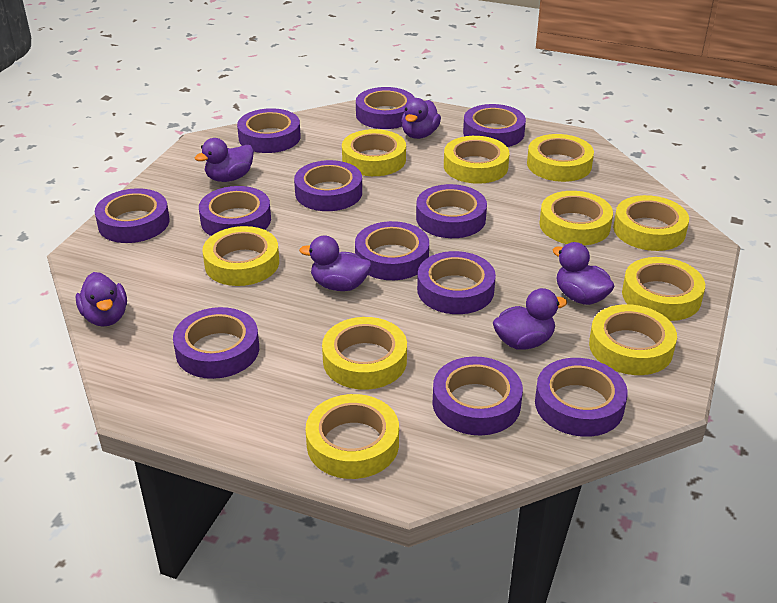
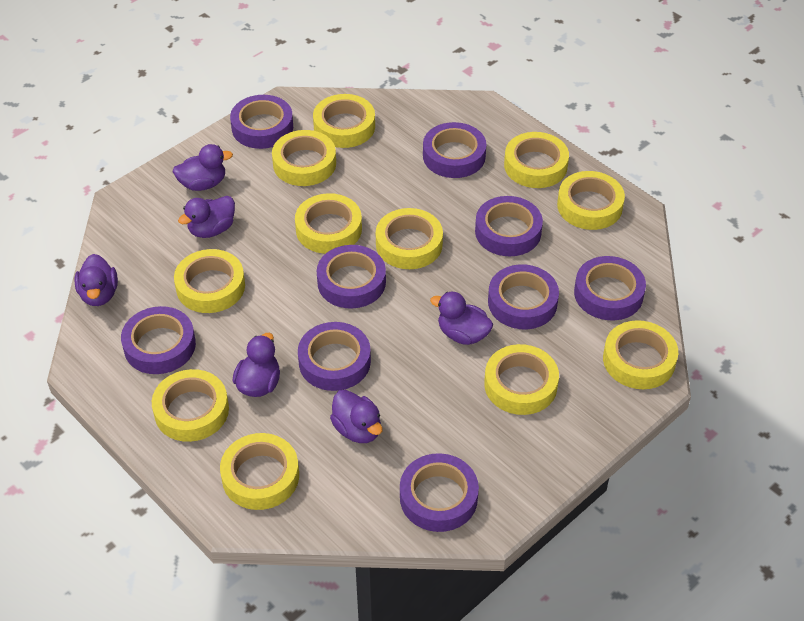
purple tape: 12 -> 9
yellow tape: 10 -> 11

